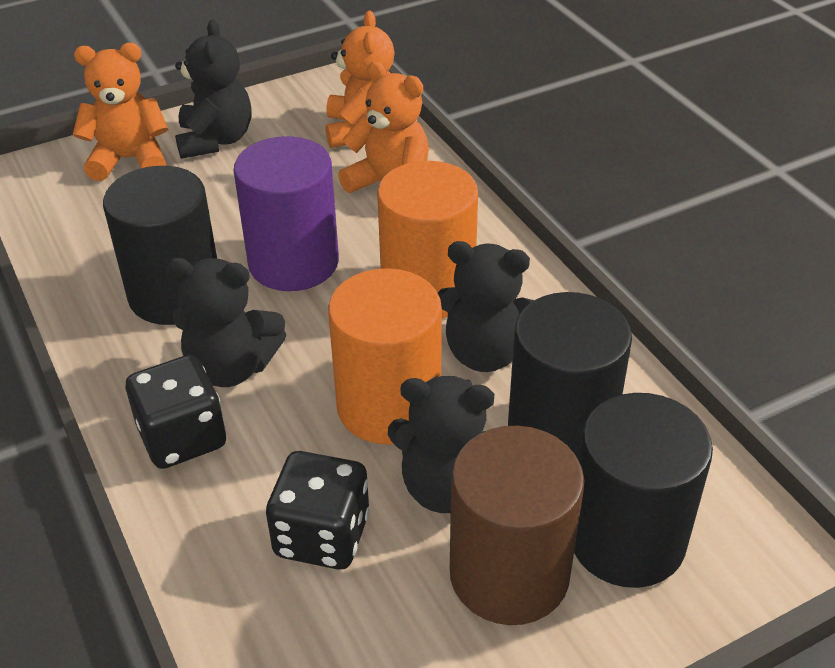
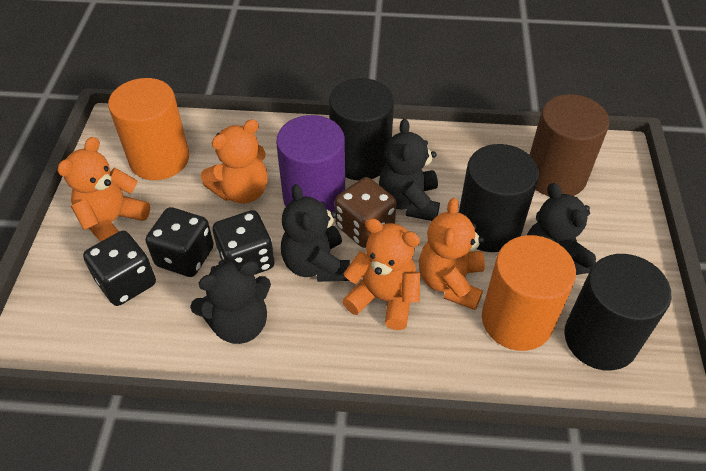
black dice: 2 -> 3
brown dice: 0 -> 1
orange teddy bear: 3 -> 4

